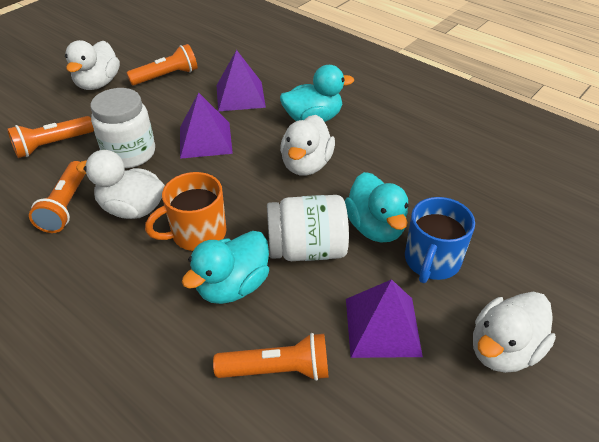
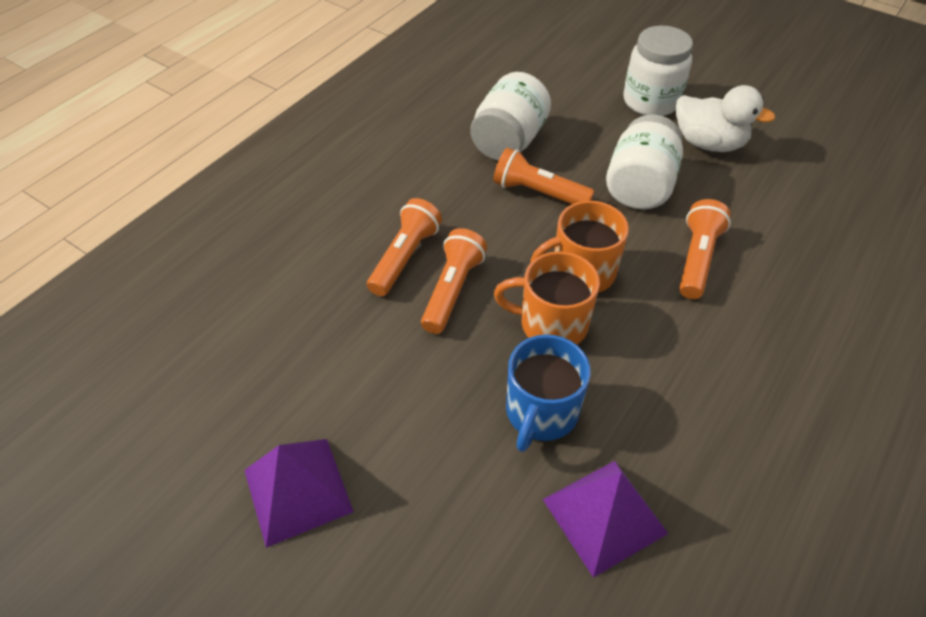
orange mug: 1 -> 2
purple pyramid: 3 -> 2
turquoise duck: 3 -> 0
white duck: 4 -> 1
white jar: 2 -> 3

